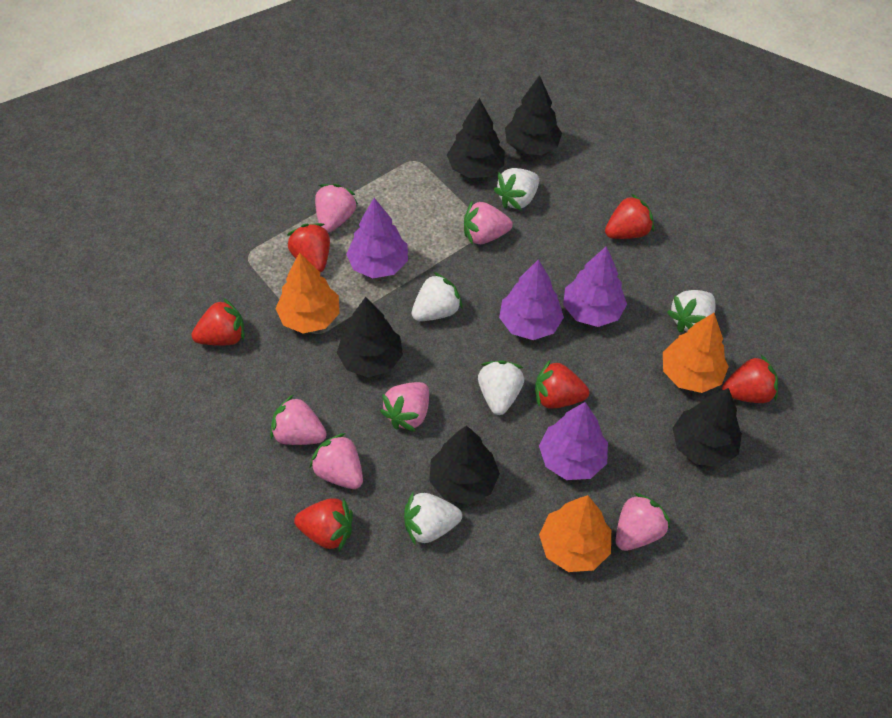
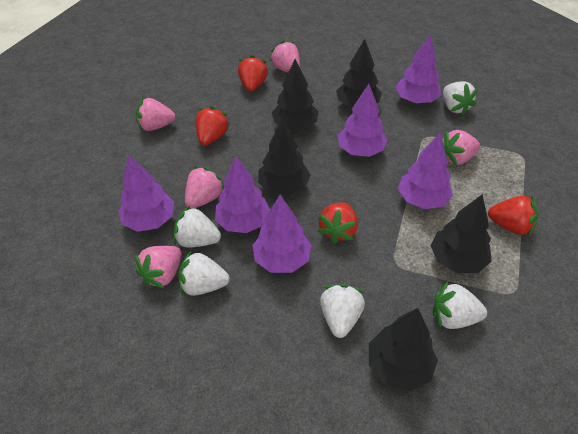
orange tree: 3 -> 0
pink strawberry: 6 -> 5
purple tree: 4 -> 6
red strawberry: 6 -> 4

